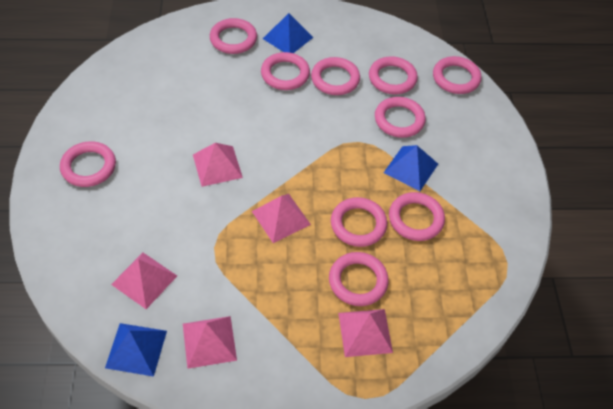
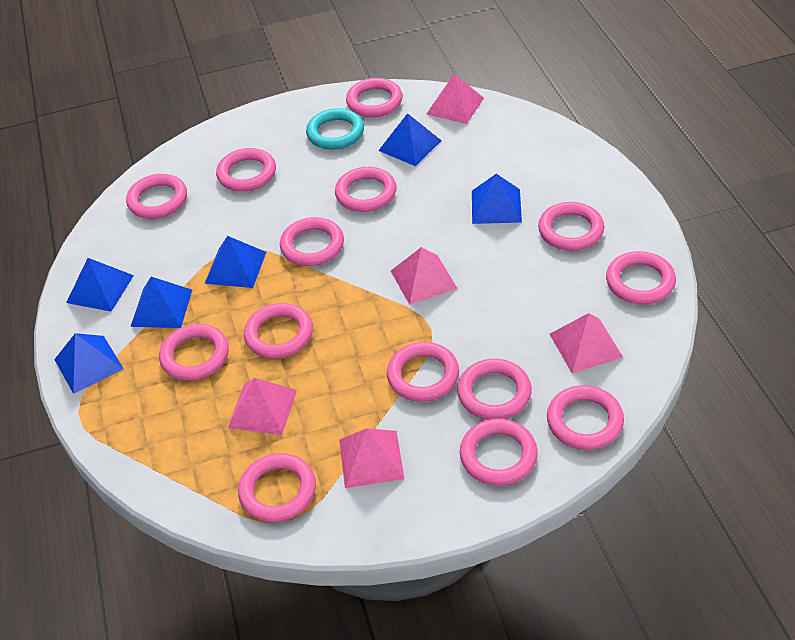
blue pyramid: 3 -> 6
pink ring: 10 -> 14
turquoise ring: 0 -> 1

